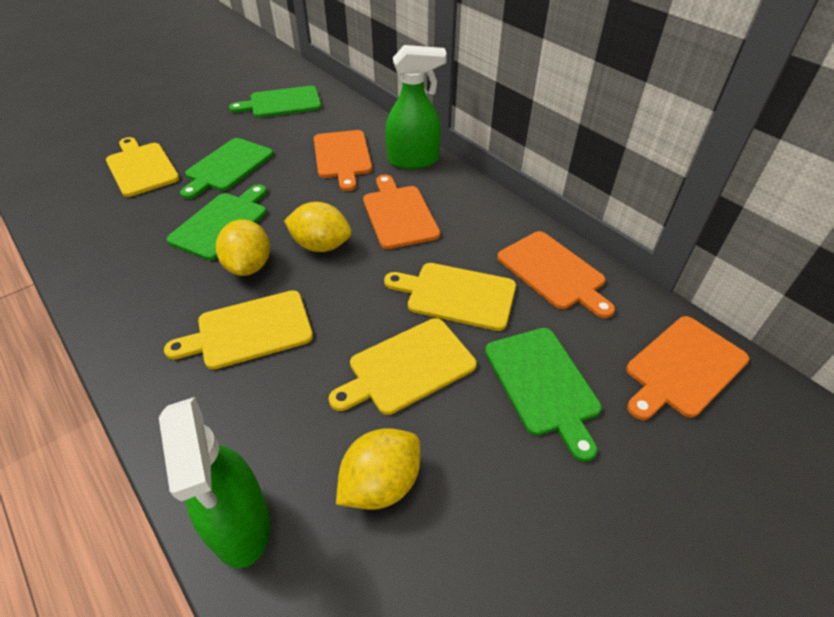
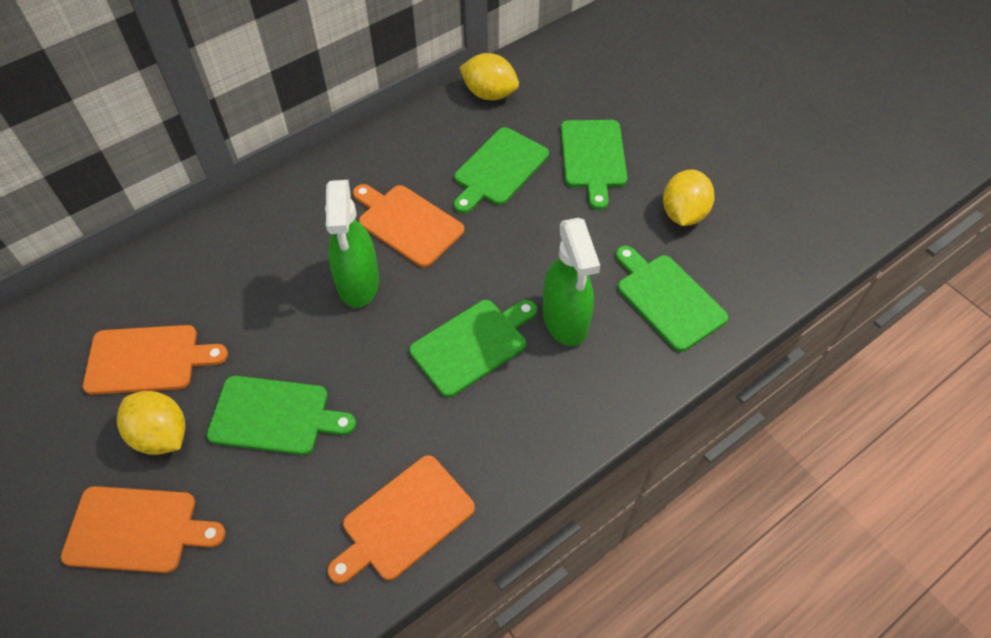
green cutting board: 4 -> 5
yellow cutting board: 4 -> 0

